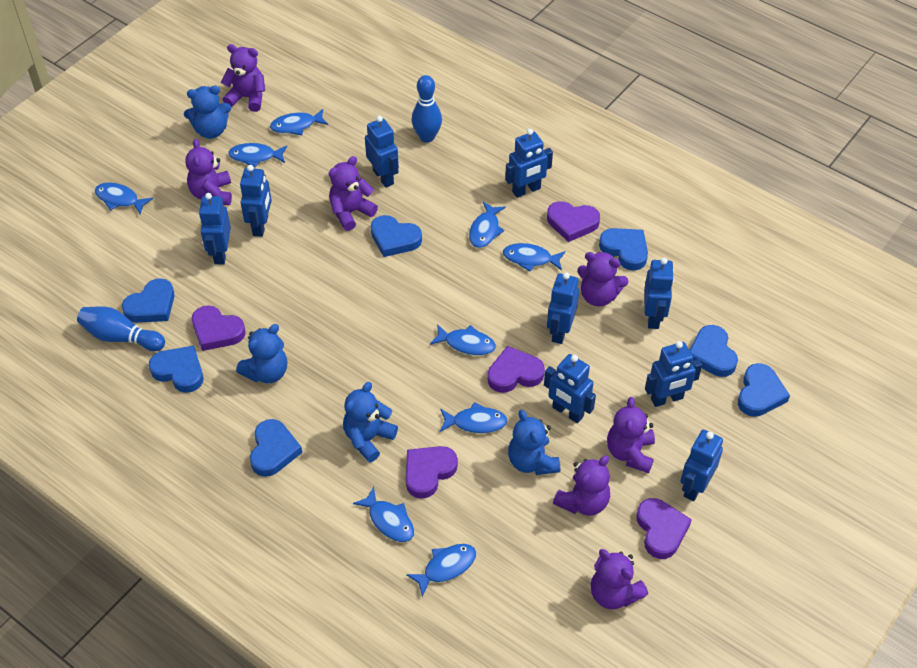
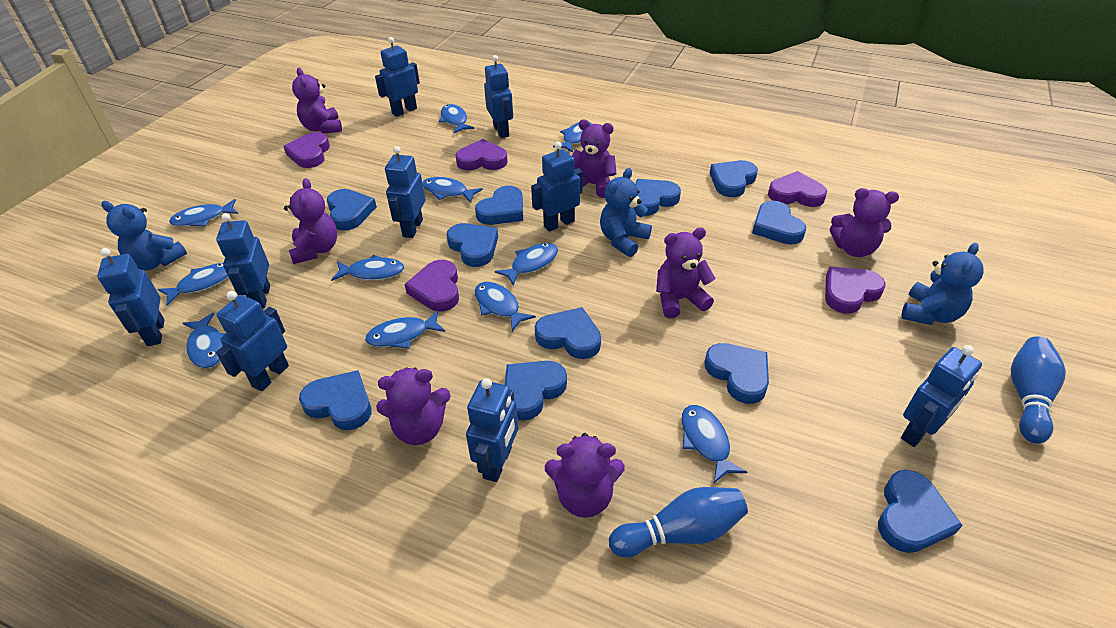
blue fish: 9 -> 11
blue heart: 7 -> 11
blue teddy bear: 4 -> 3

